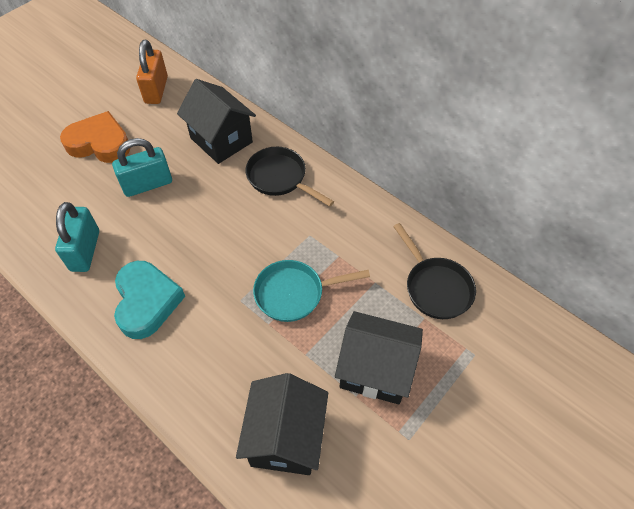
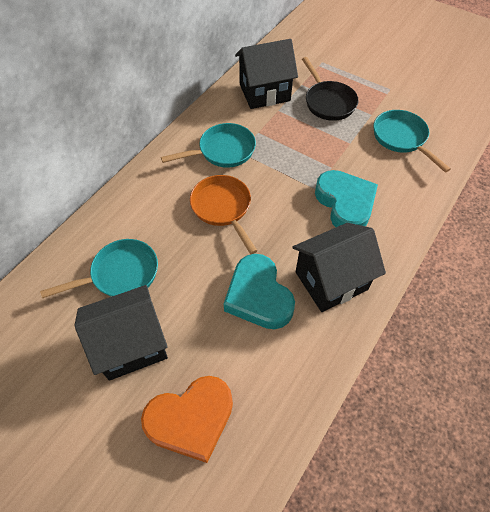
black pan: 2 -> 1
orange padlock: 1 -> 0
orange pan: 0 -> 1
turquoise heart: 1 -> 2
turquoise padlock: 2 -> 0
turquoise pan: 1 -> 3

